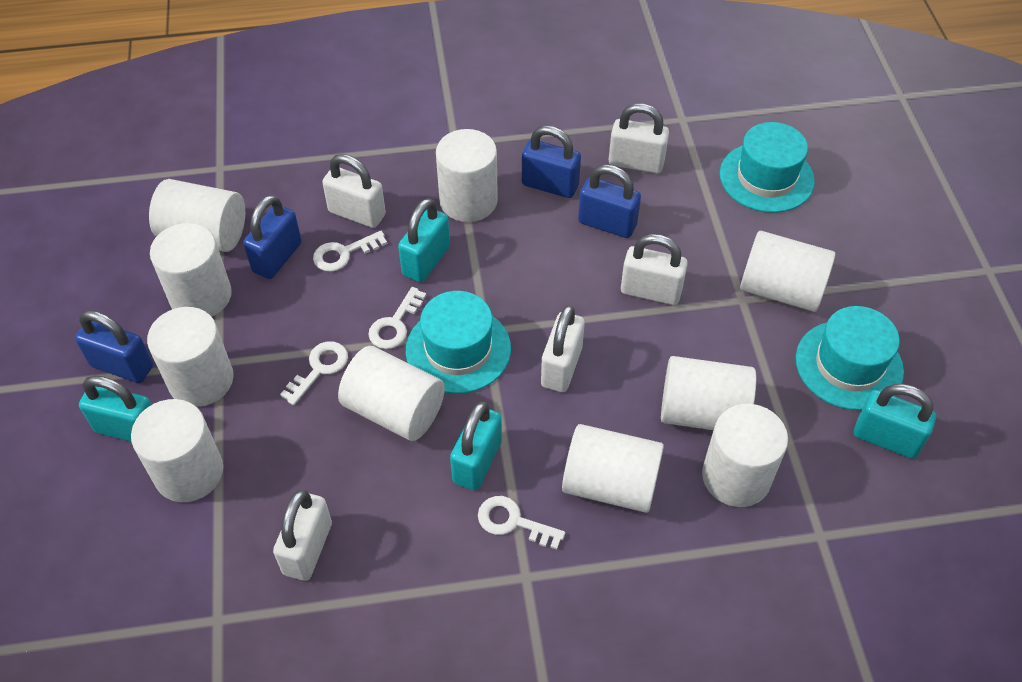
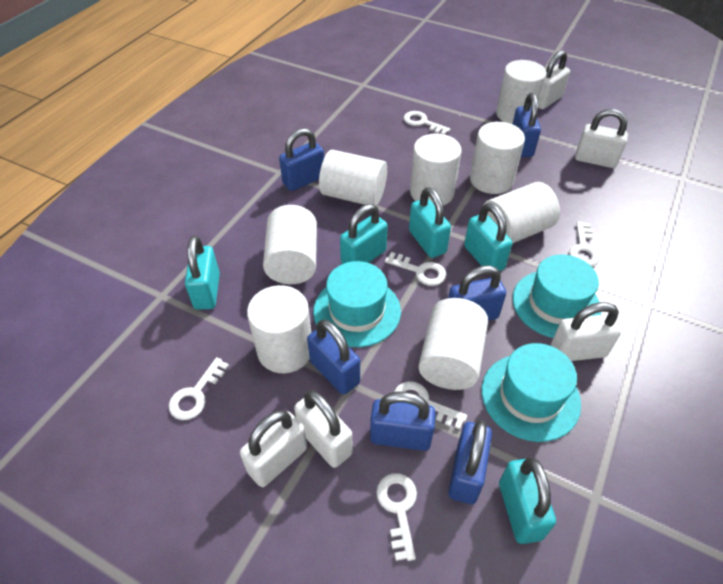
blue padlock: 4 -> 6
turquoise padlock: 4 -> 5
white cylinder: 10 -> 8
white key: 4 -> 6

